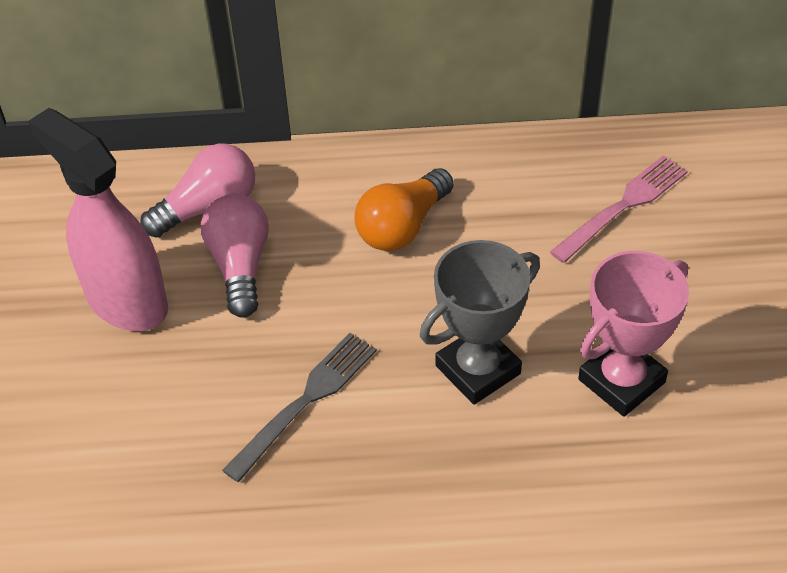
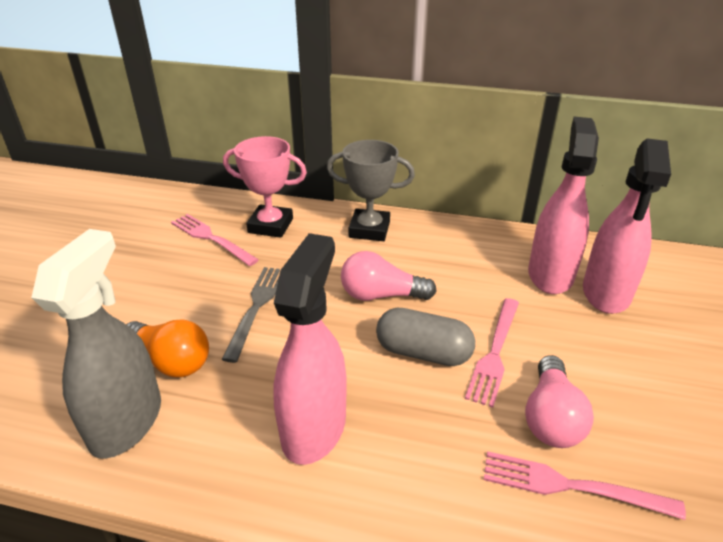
grey capsule: 0 -> 1
grey spray bottle: 0 -> 1
pink fork: 1 -> 3
pink spray bottle: 1 -> 3

